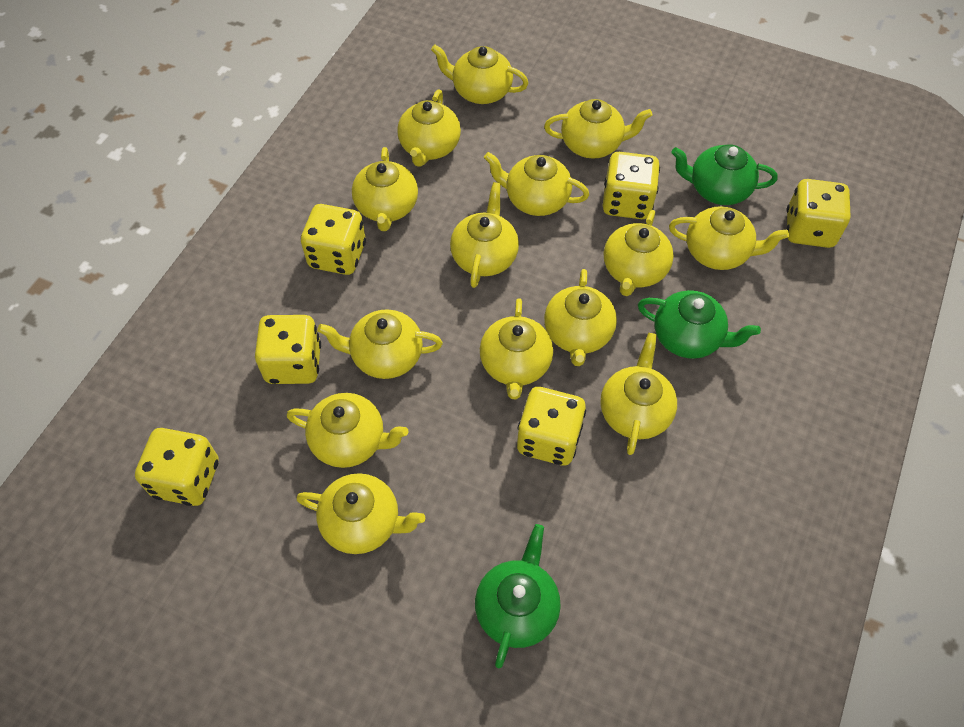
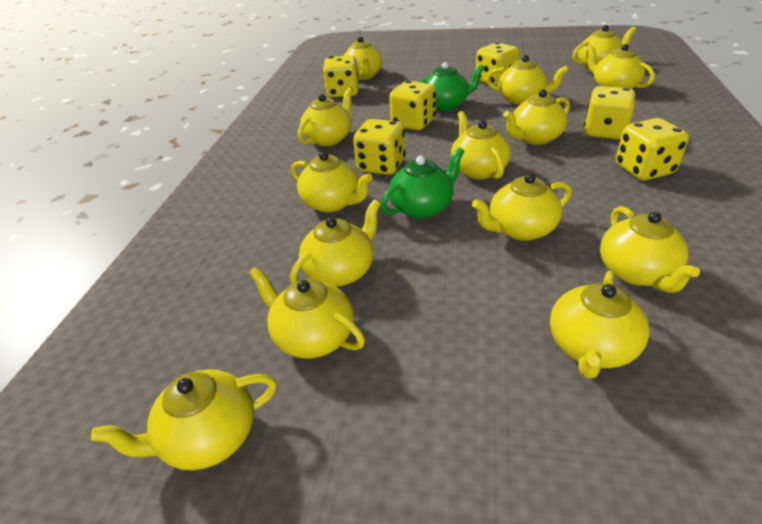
green teapot: 3 -> 2

